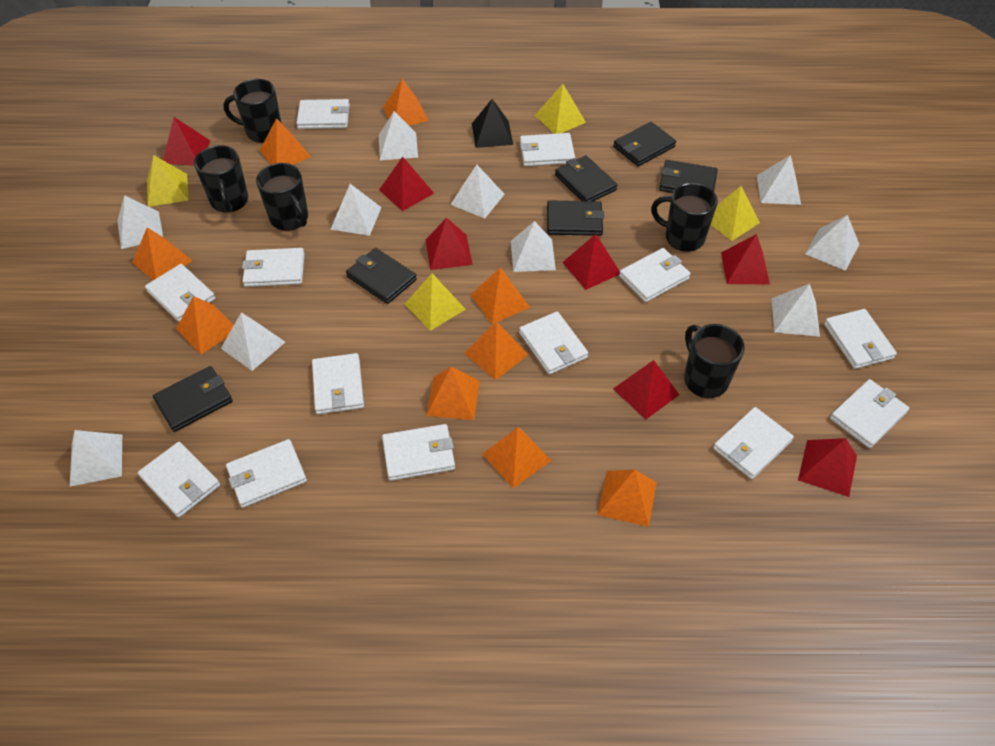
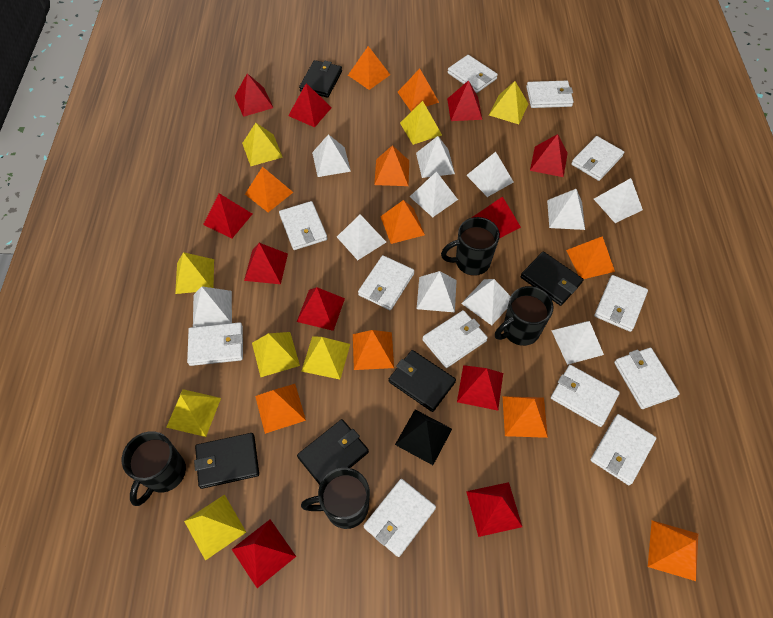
black mug: 5 -> 4
black wallet: 6 -> 5
orange pyramid: 9 -> 10
red pyramid: 7 -> 11
white pyramid: 10 -> 11
white wallet: 13 -> 12
yellow pyramid: 4 -> 8

